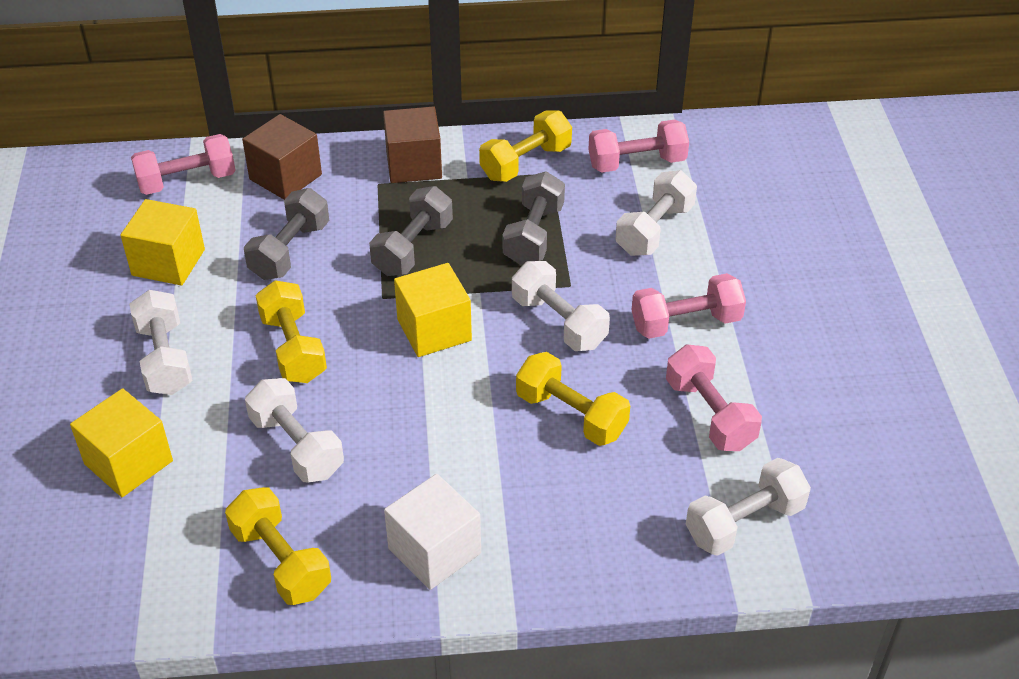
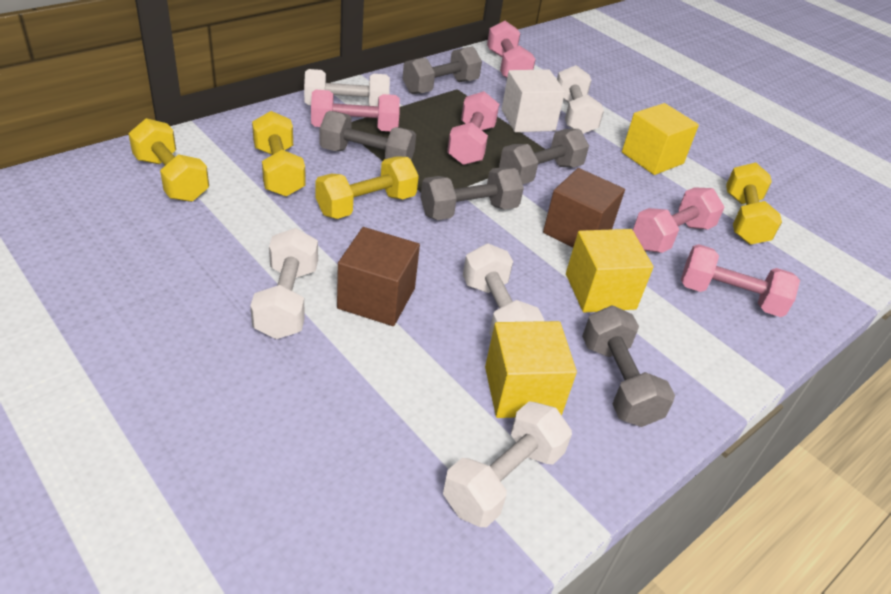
grey dumbbell: 3 -> 5
pink dumbbell: 4 -> 5

